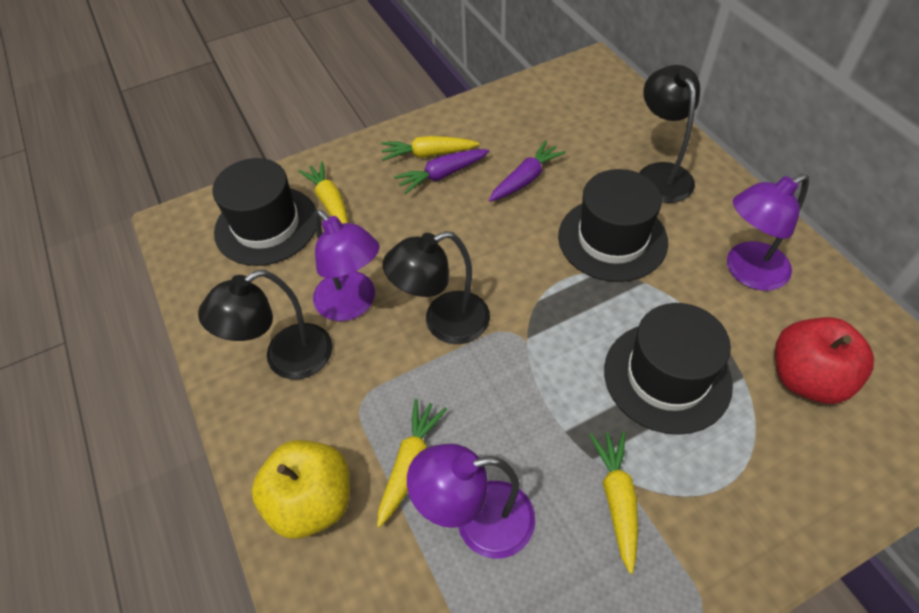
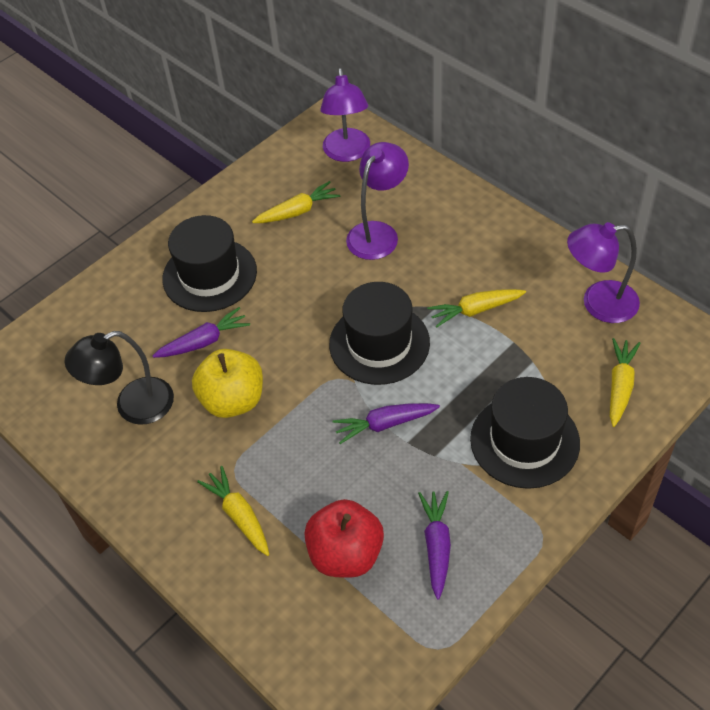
black lamp: 3 -> 1
purple carrot: 2 -> 3

